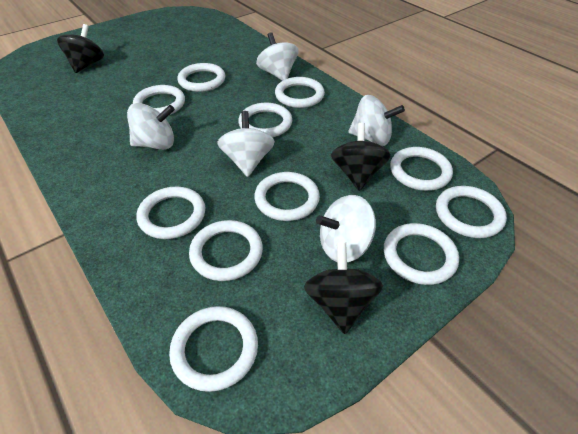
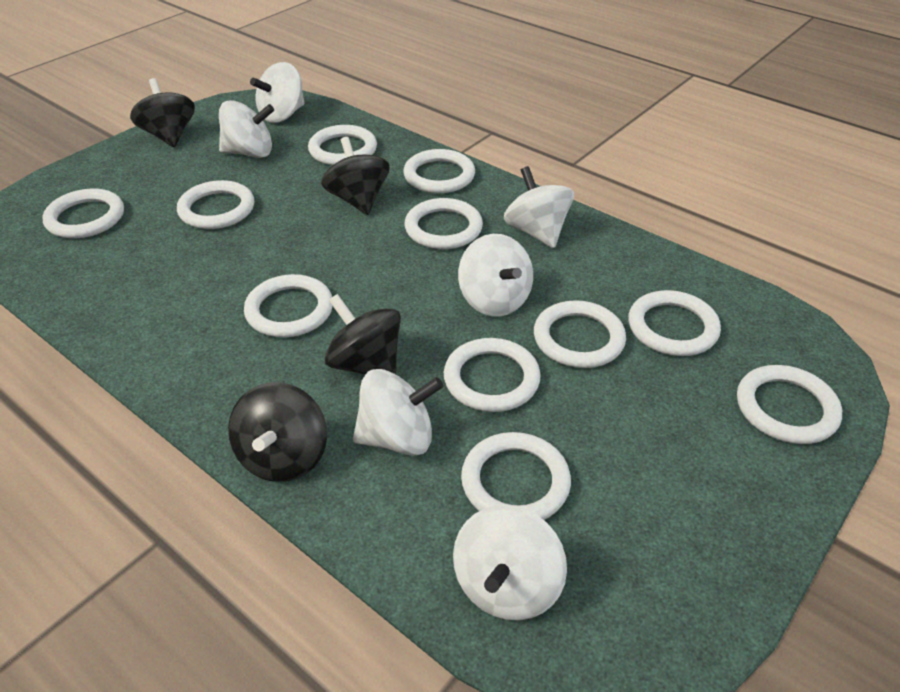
black spinning top: 3 -> 4
white spinning top: 5 -> 6

